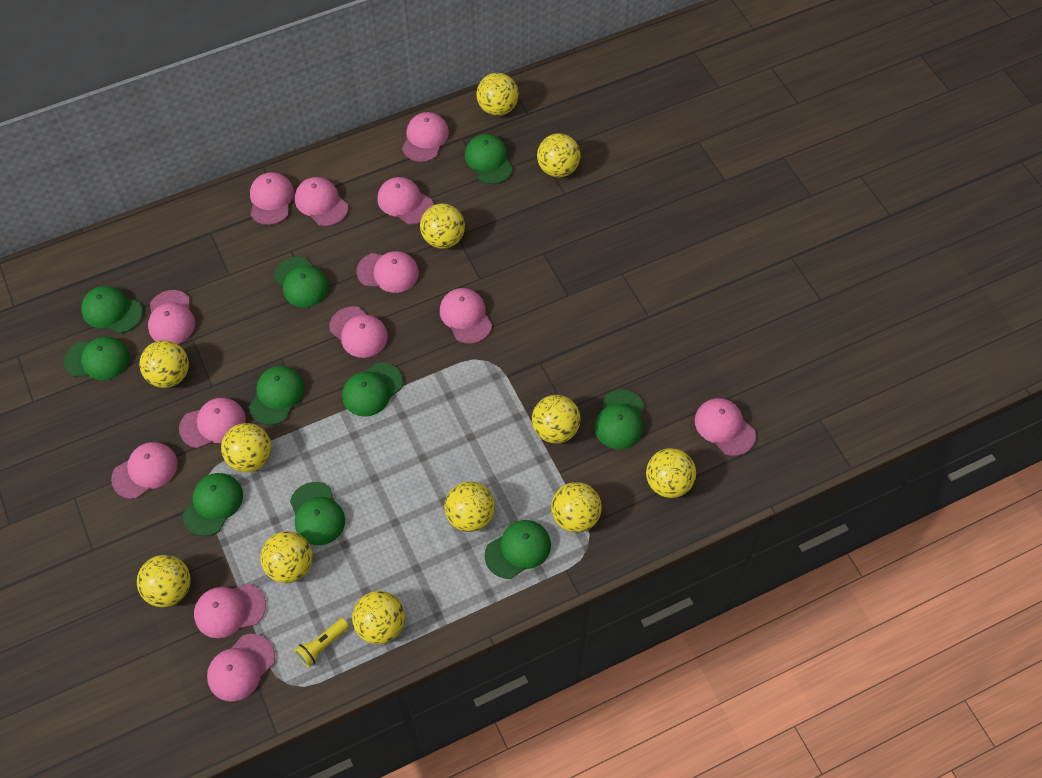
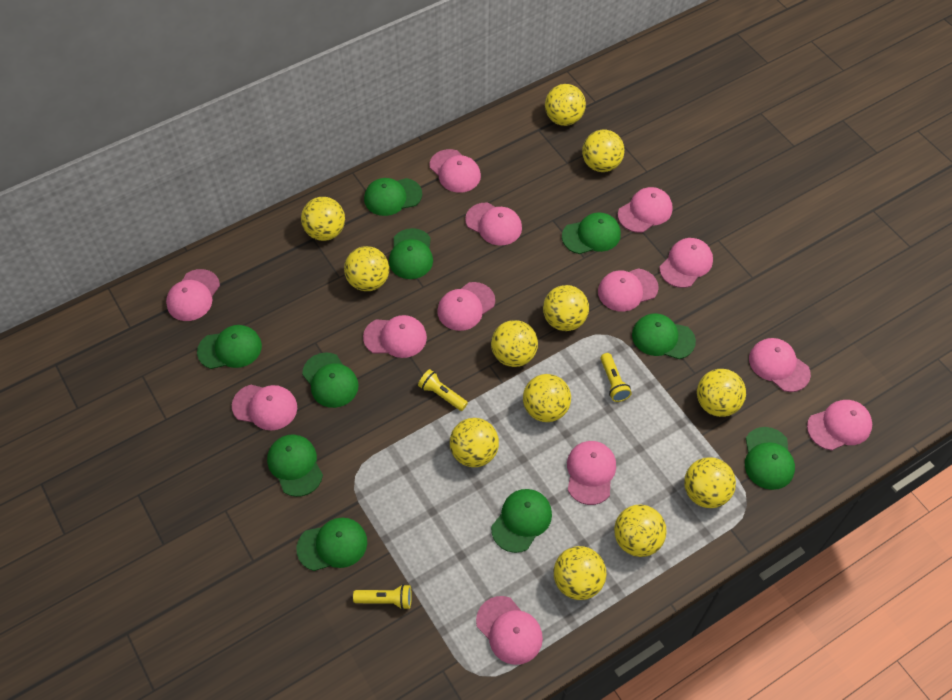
yellow flashlight: 1 -> 3

